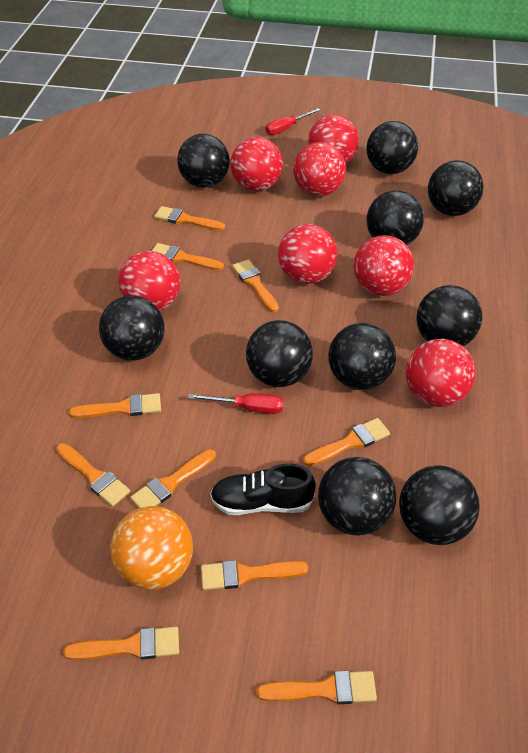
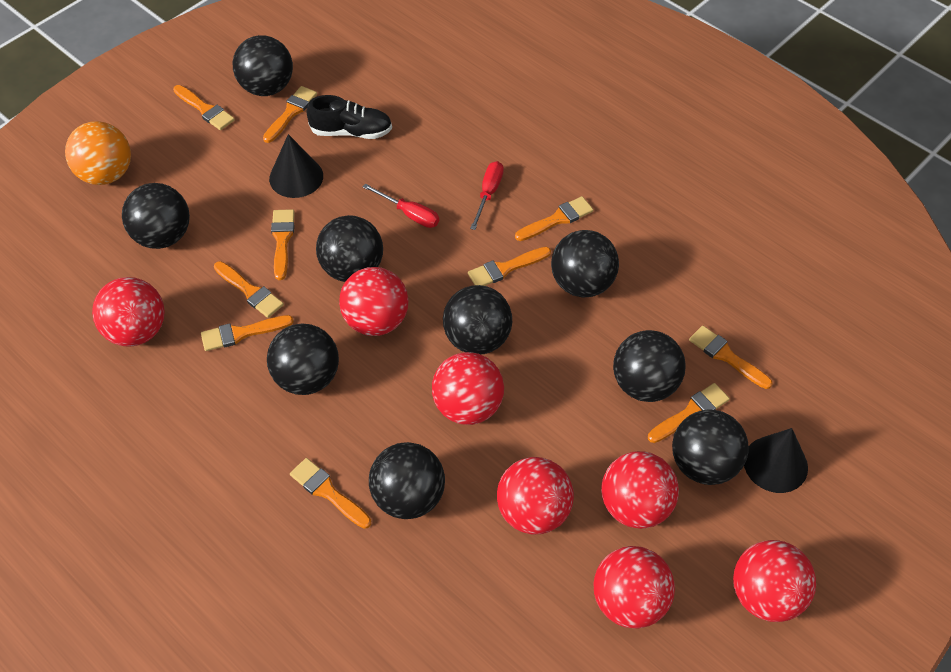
black ball: 10 -> 9
black cone: 0 -> 2

